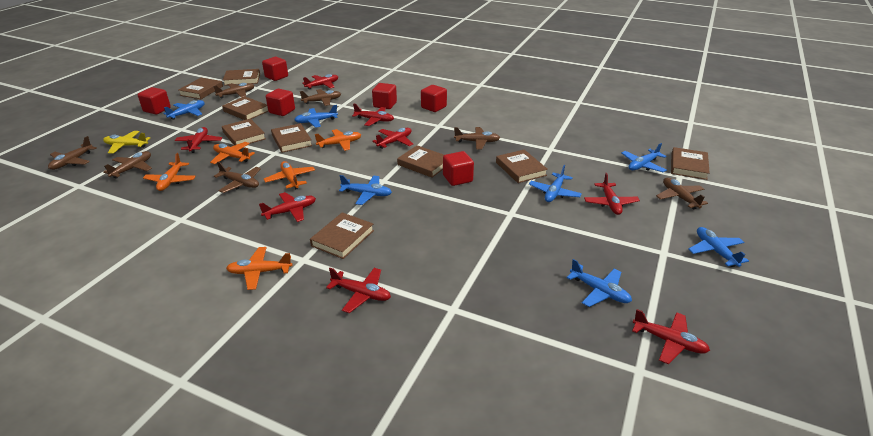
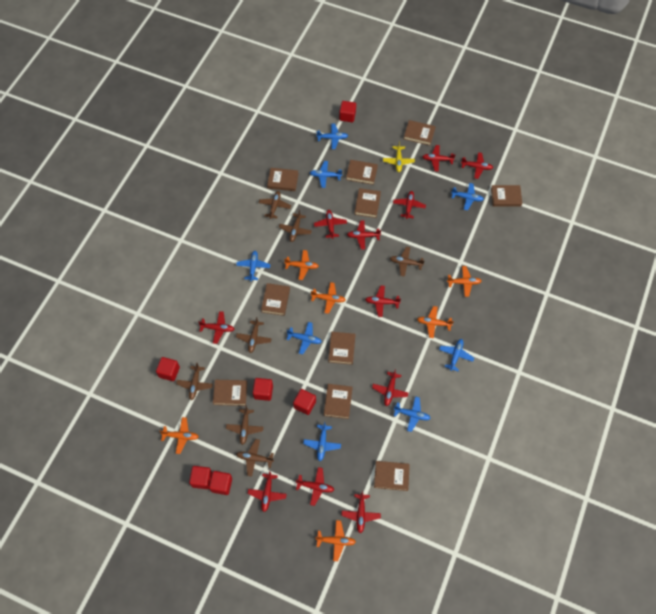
blue plane: 7 -> 8
brown book: 9 -> 10
orange plane: 5 -> 6
red plane: 8 -> 11

